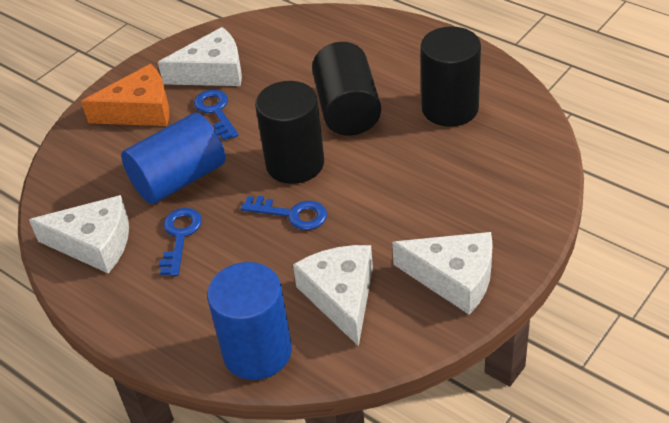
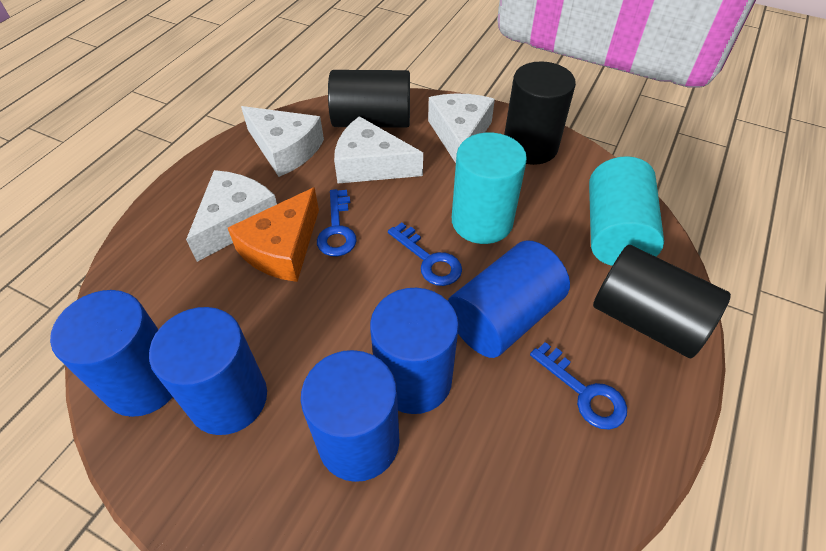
blue cylinder: 2 -> 5
turquoise cylinder: 0 -> 2

